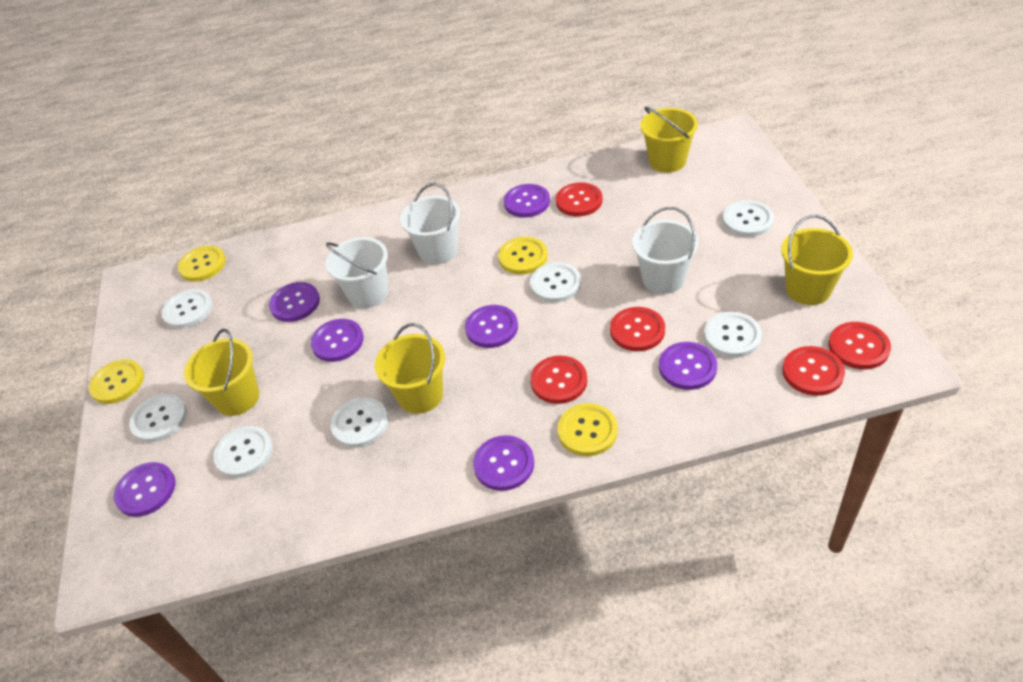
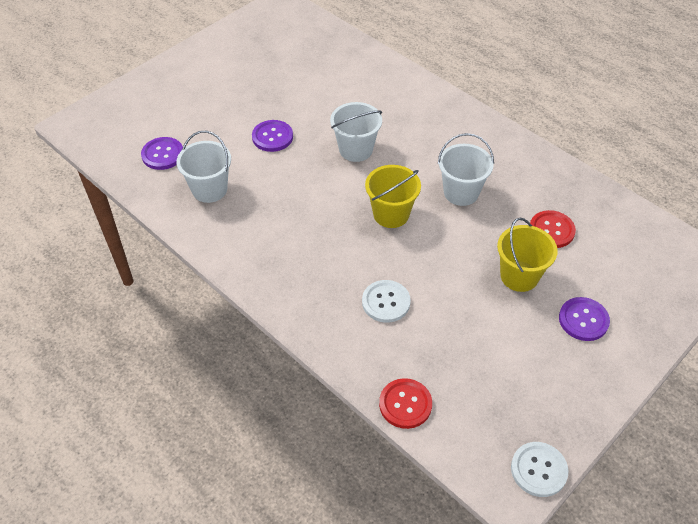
purple button: 7 -> 3
red button: 5 -> 2
white button: 7 -> 2
yellow bucket: 4 -> 2
yellow button: 4 -> 0

